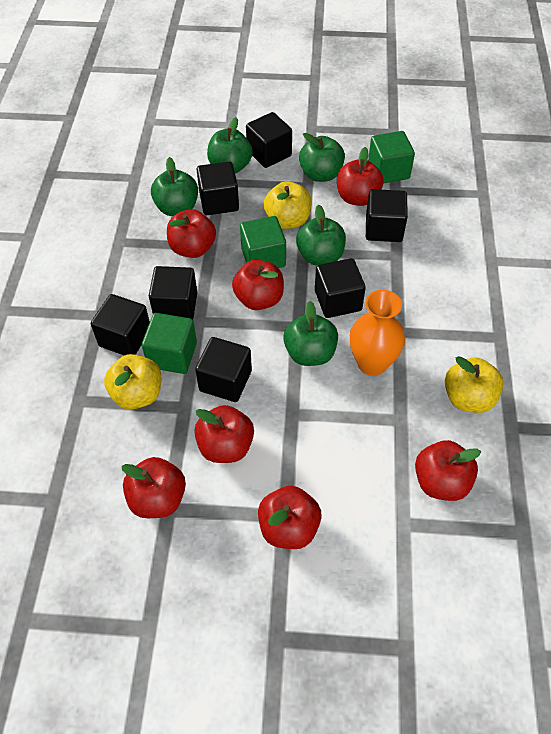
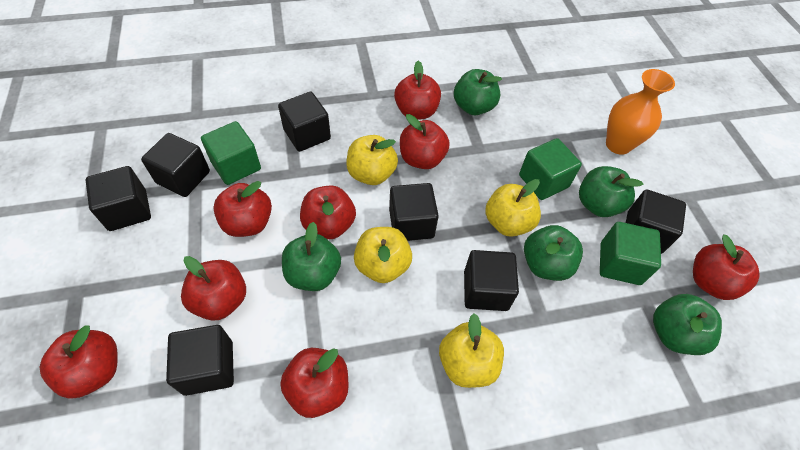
red apple: 7 -> 8
yellow apple: 3 -> 4

